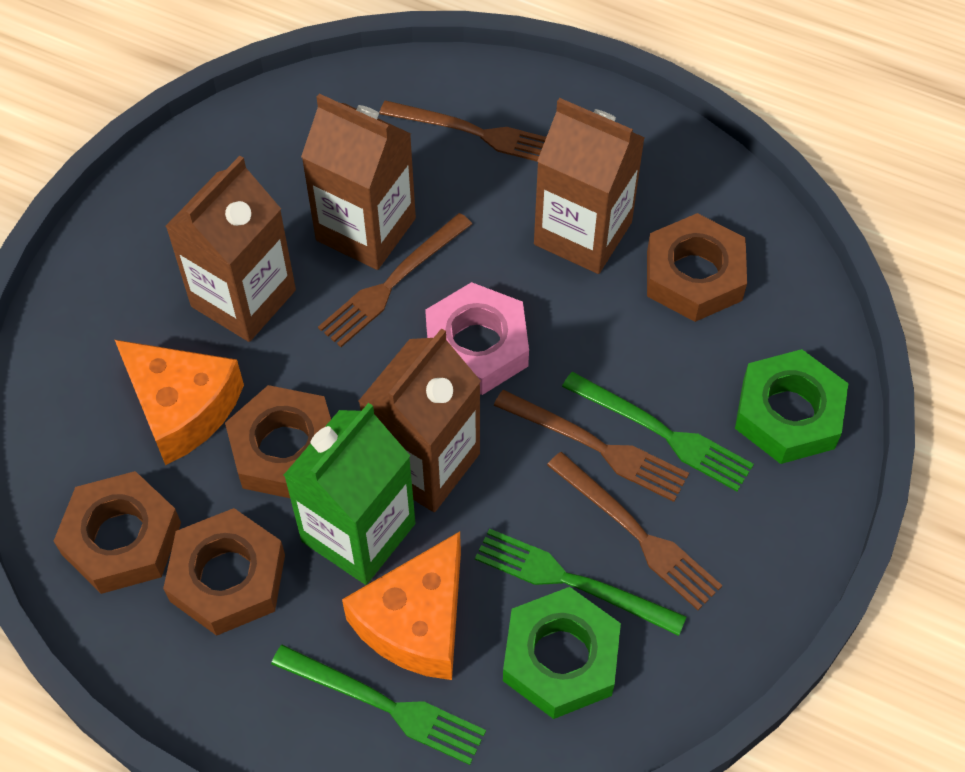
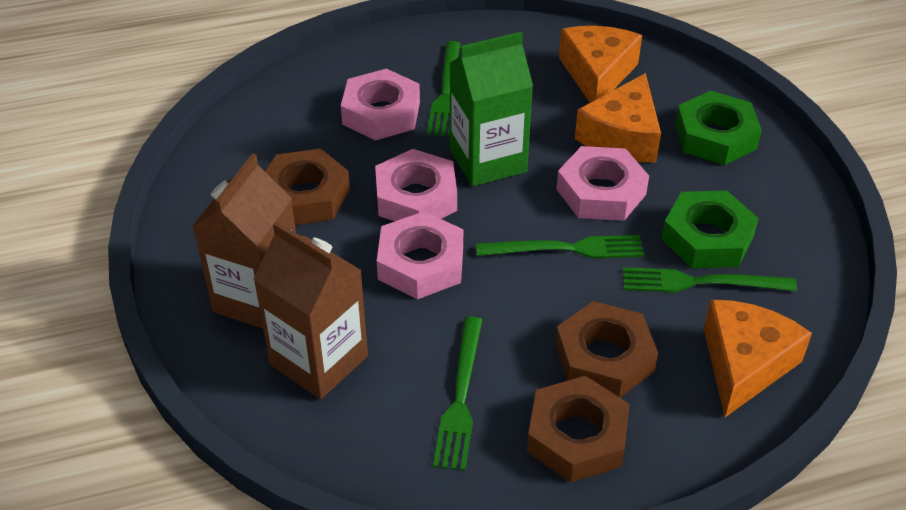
brown carton: 4 -> 2
brown fork: 4 -> 0
brown nut: 4 -> 3
green fork: 3 -> 4
orange cheese: 2 -> 3
pink nut: 1 -> 4

